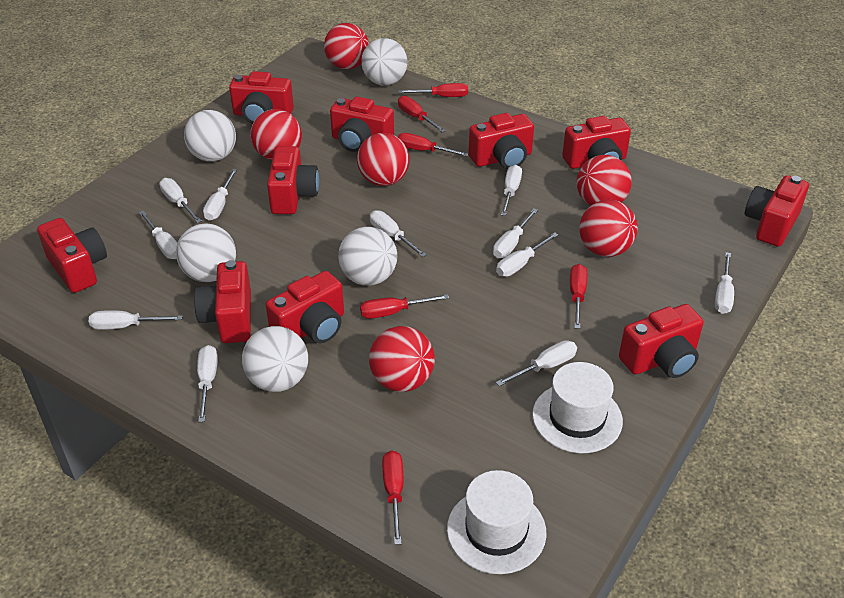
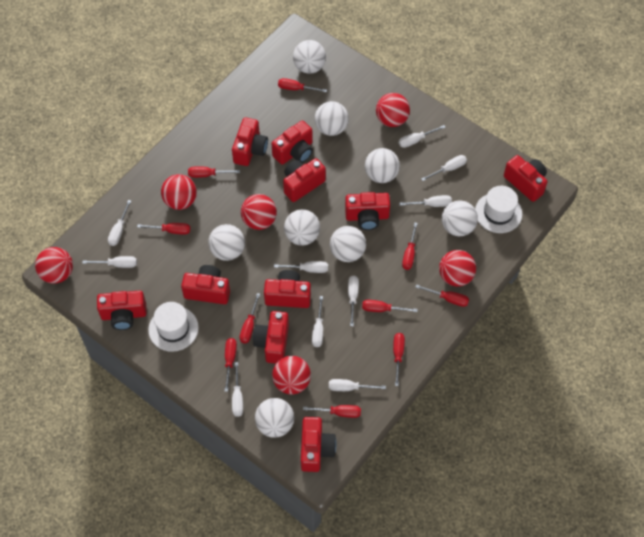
red screwdriver: 6 -> 10
white ball: 5 -> 8
white screwdriver: 11 -> 10

